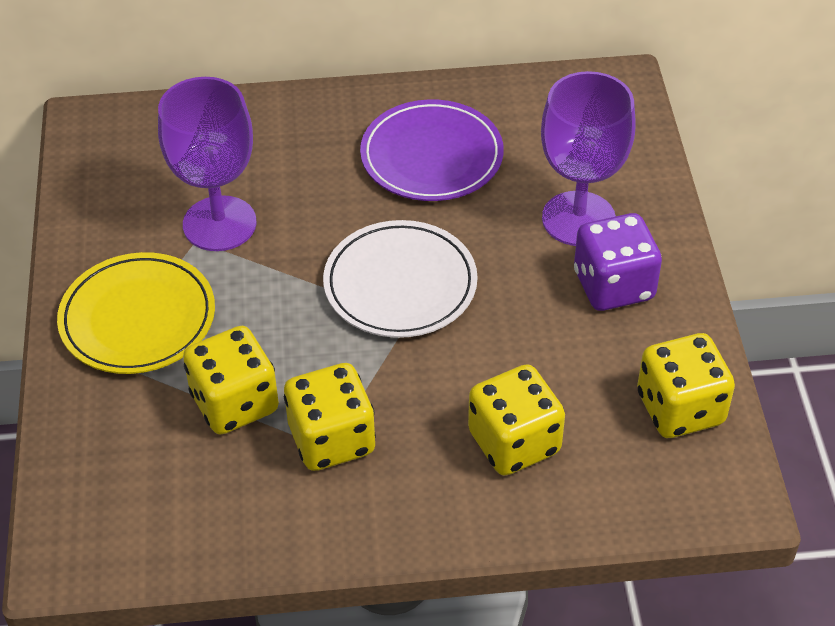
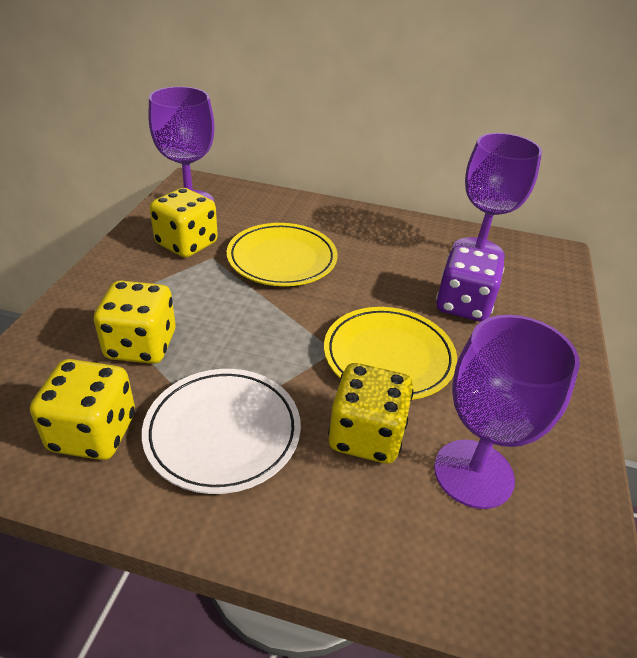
purple goblet: 2 -> 3
purple plate: 1 -> 0
yellow plate: 1 -> 2

